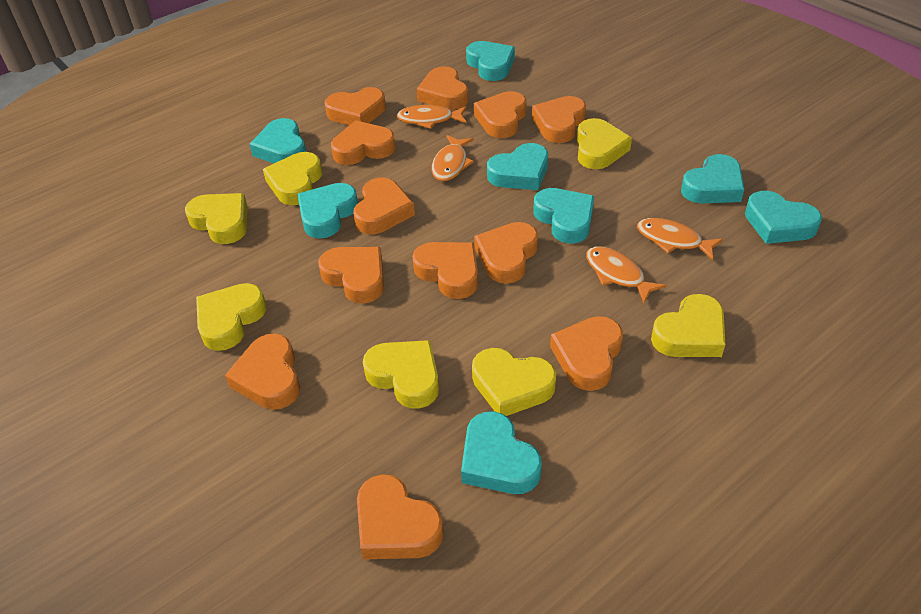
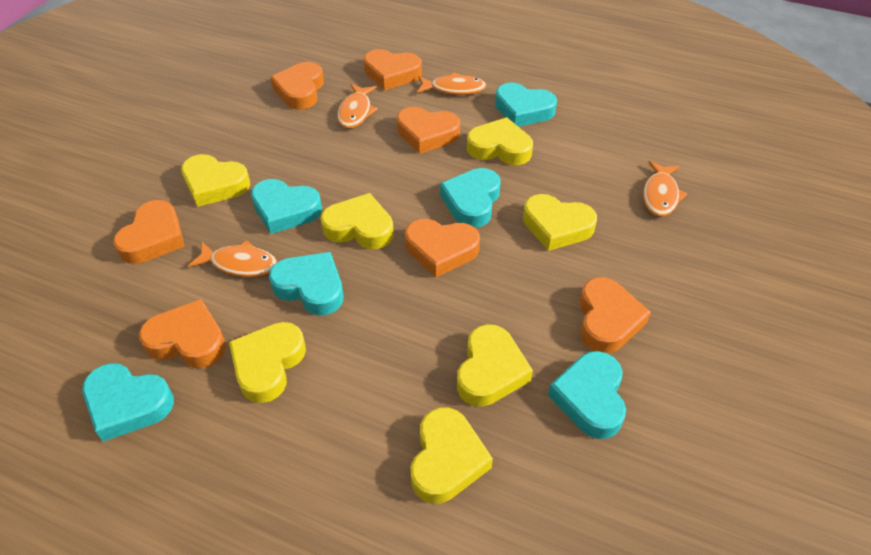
orange heart: 12 -> 7
turquoise heart: 8 -> 6

